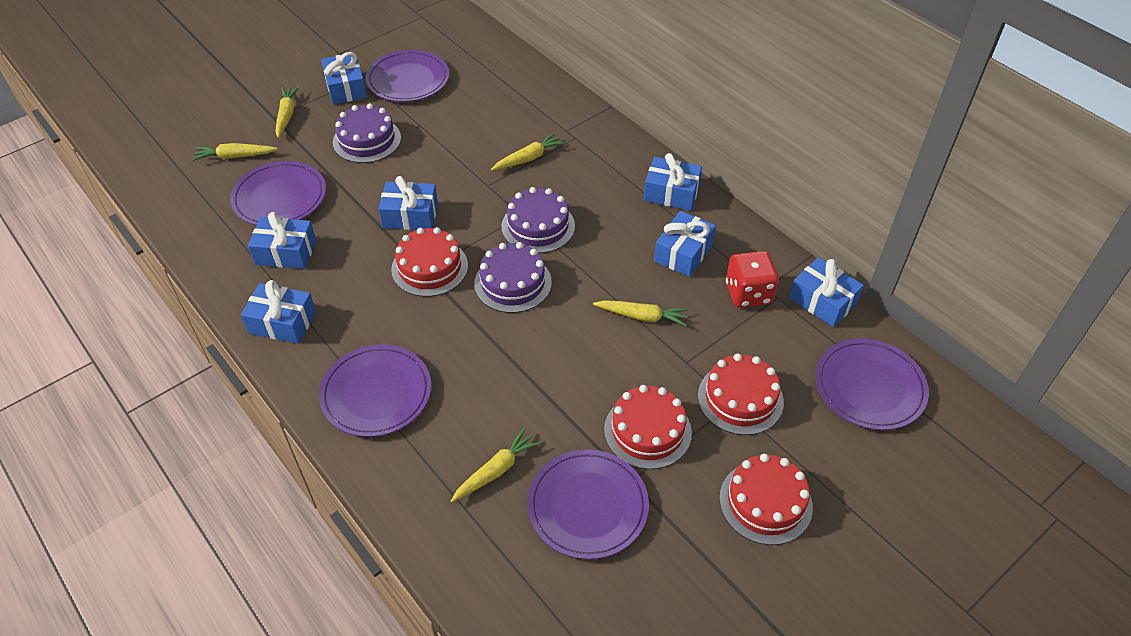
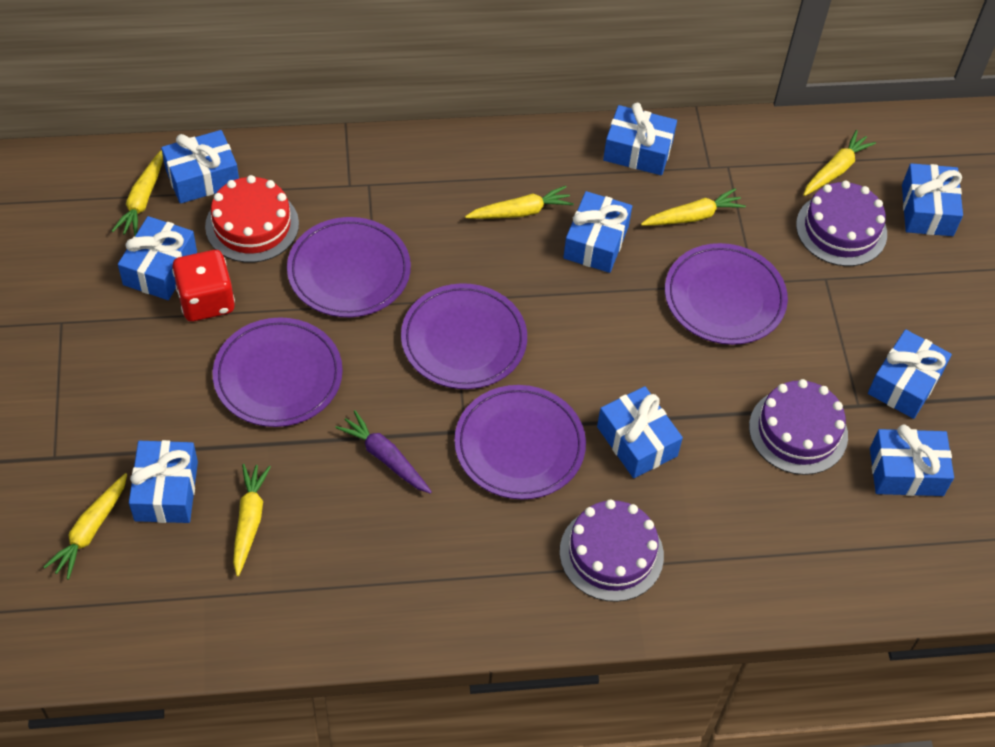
blue gift: 7 -> 9
purple carrot: 0 -> 1
red cake: 4 -> 1
yellow carrot: 5 -> 6

